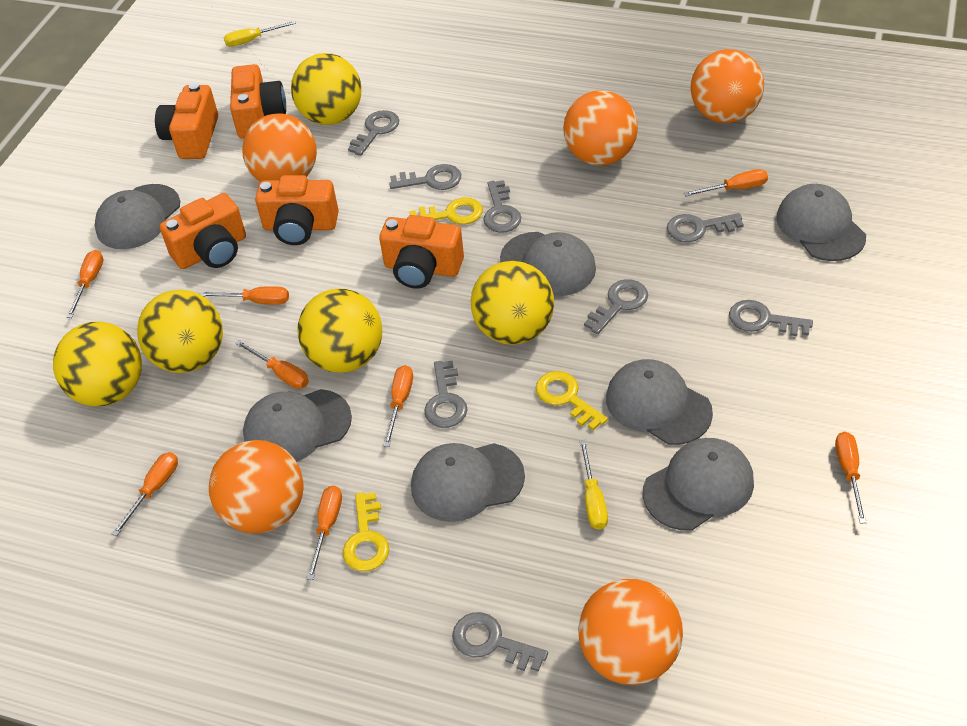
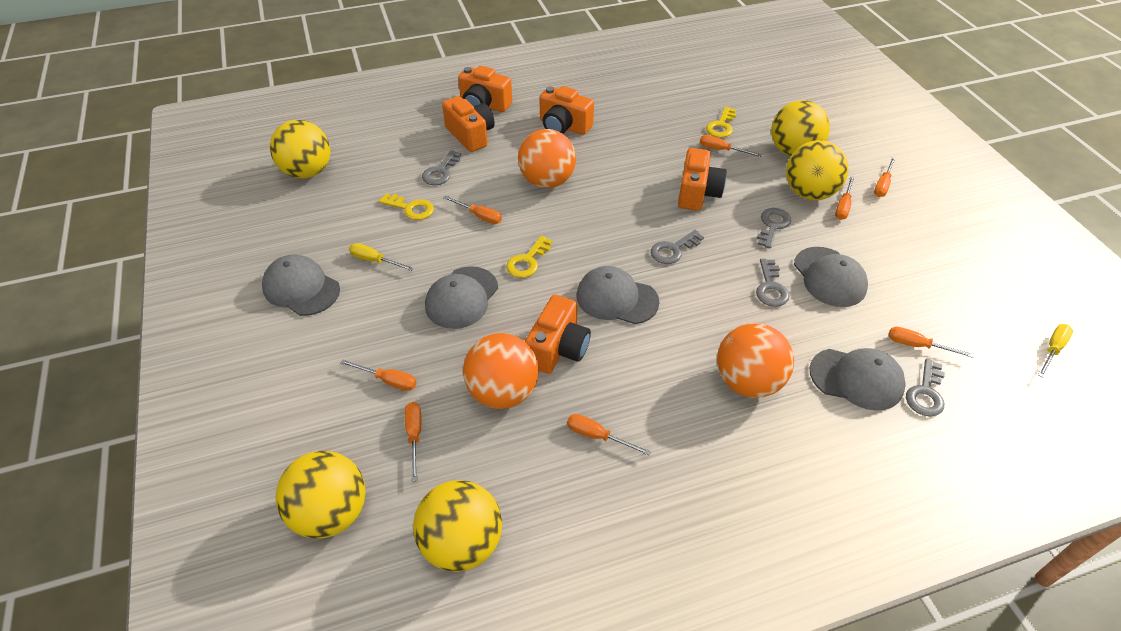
grey cap: 7 -> 5
grey key: 8 -> 5
orange ball: 5 -> 3

